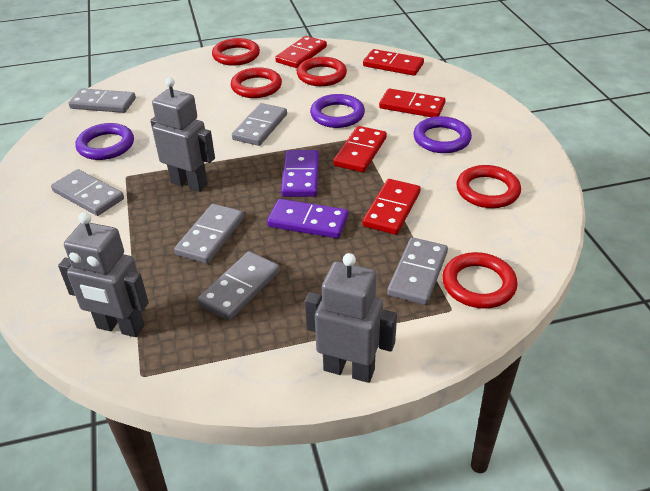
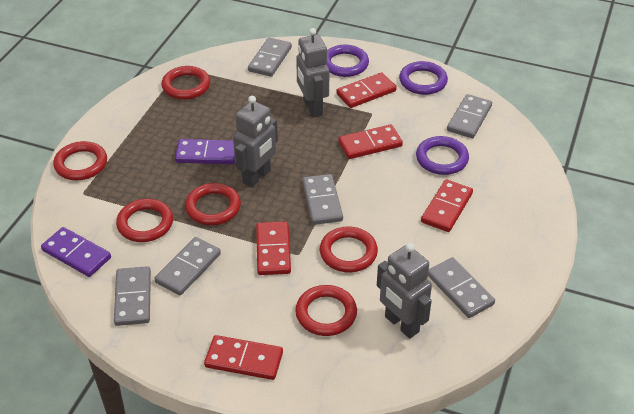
red ring: 5 -> 6

